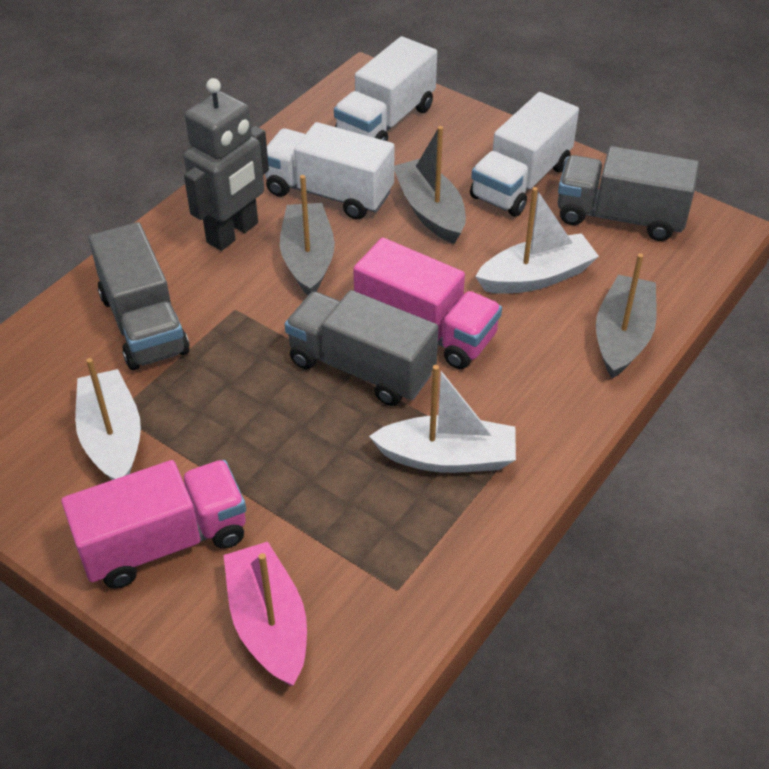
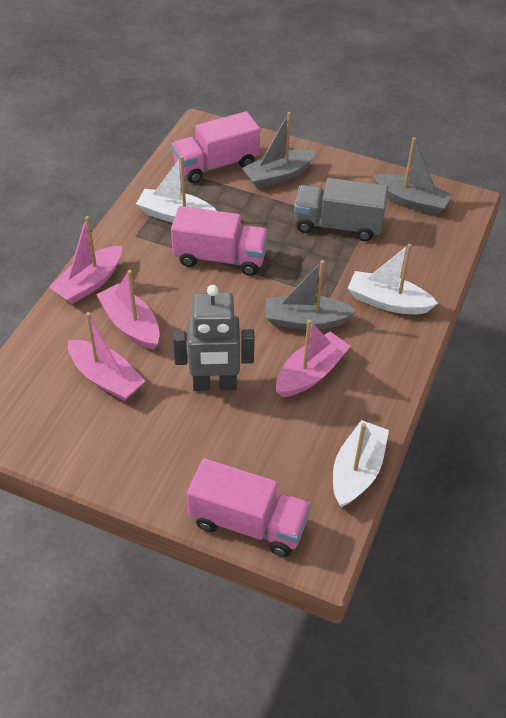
grey truck: 3 -> 1
pink boat: 1 -> 4
pink truck: 2 -> 3
white truck: 3 -> 0

